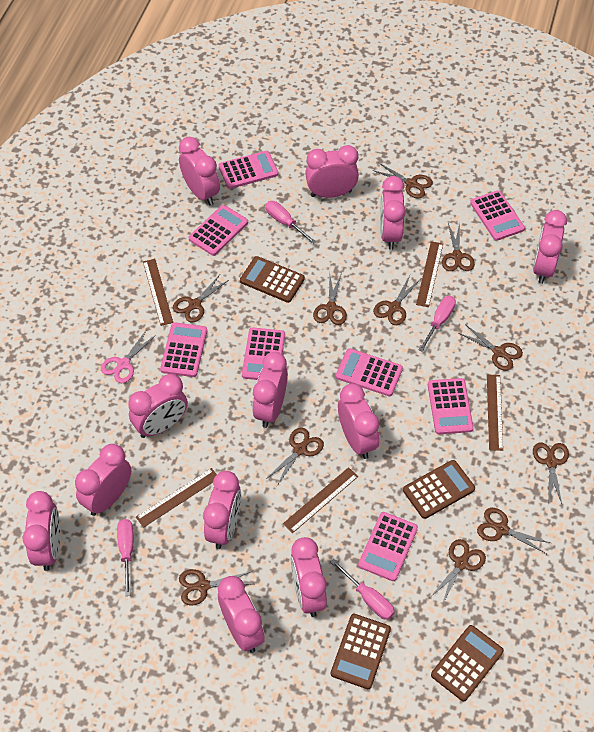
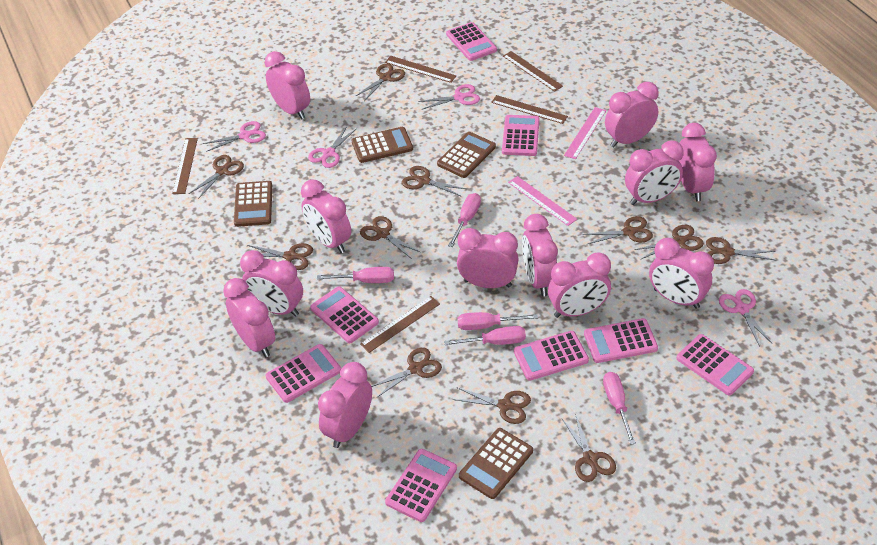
pink ruler: 0 -> 2
pink scissors: 1 -> 4
pink screwdriver: 4 -> 5

